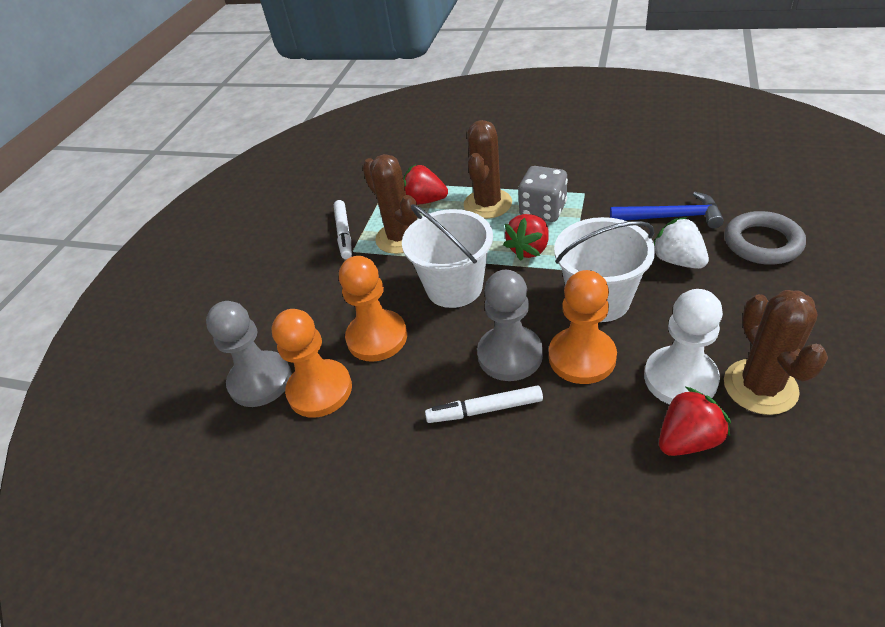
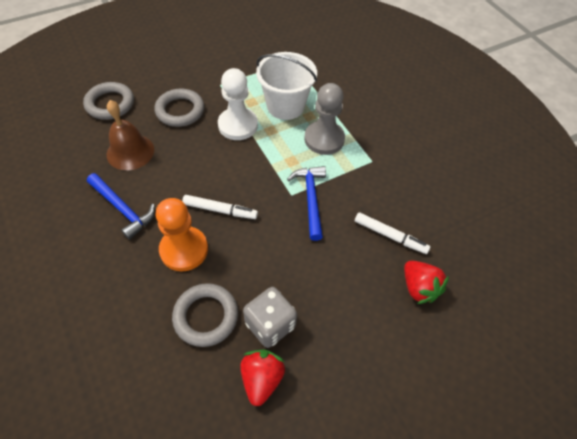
blue hammer: 1 -> 2
brown bell: 0 -> 1
brown cactus: 3 -> 0
grey pawn: 2 -> 1
grey ring: 1 -> 3
orange pawn: 3 -> 1
red strawberry: 3 -> 2
white bucket: 2 -> 1
white strawberry: 1 -> 0

